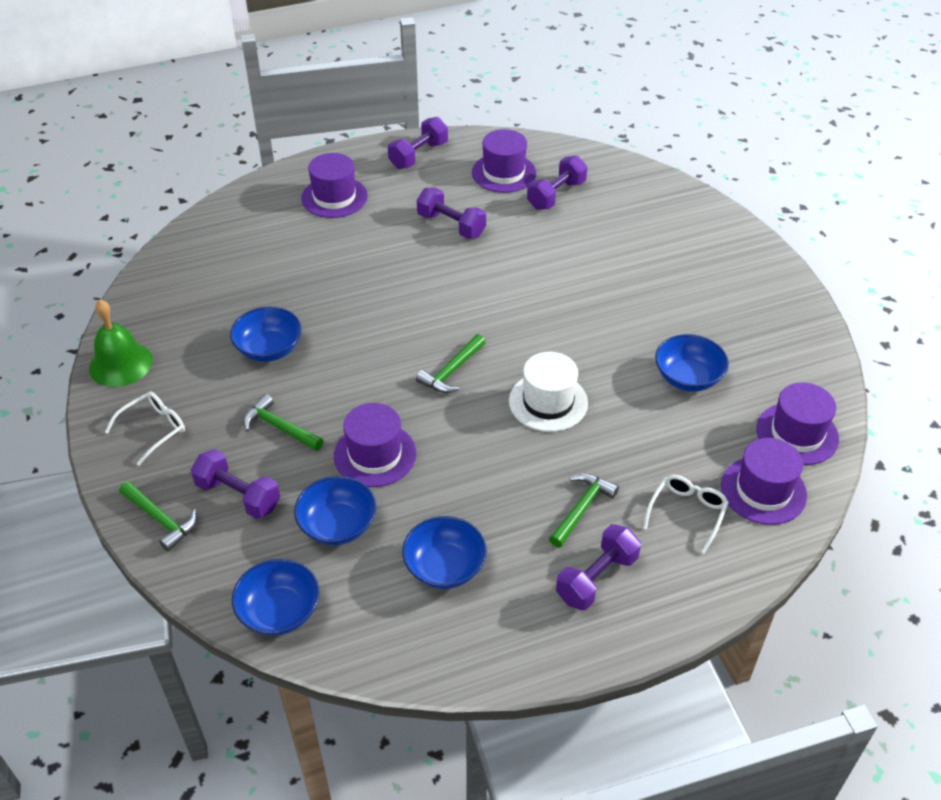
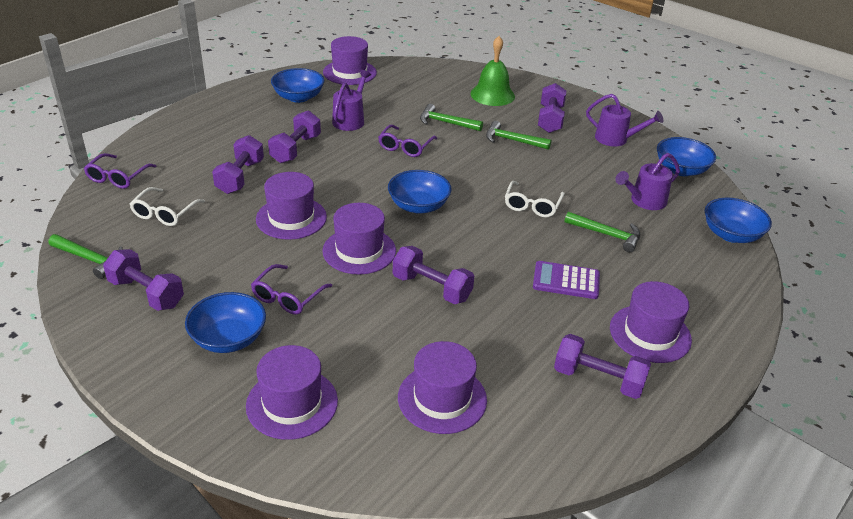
purple calculator: 0 -> 1
purple dumbbell: 5 -> 6
purple glasses: 0 -> 3
purple hat: 5 -> 6
purple watering can: 0 -> 3
white hat: 1 -> 0

